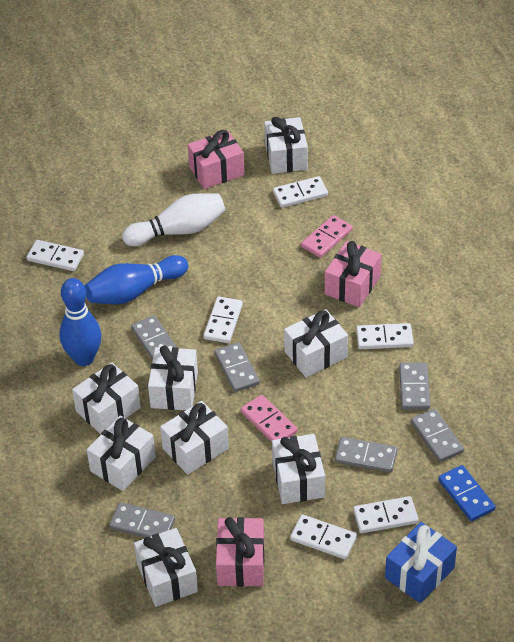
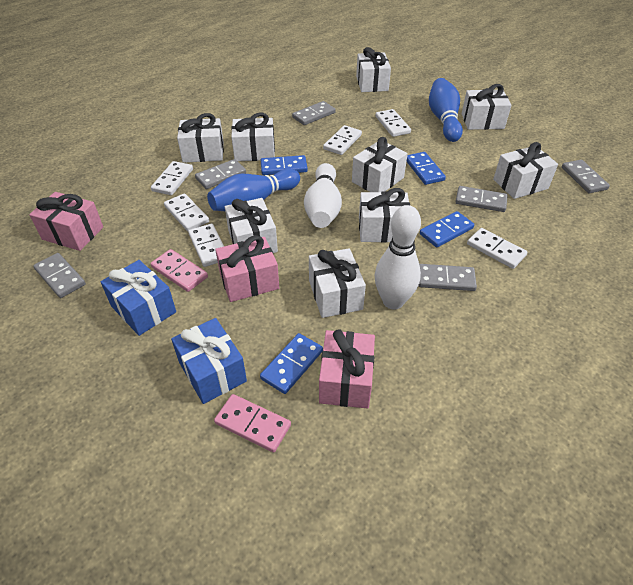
blue domino: 1 -> 4
blue gift: 1 -> 2
white bowling pin: 1 -> 2
white gift: 8 -> 9

